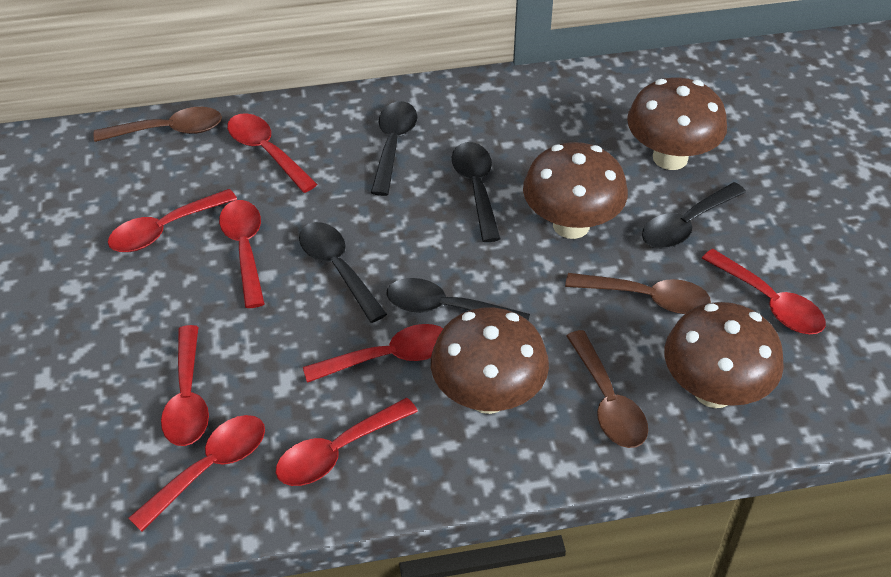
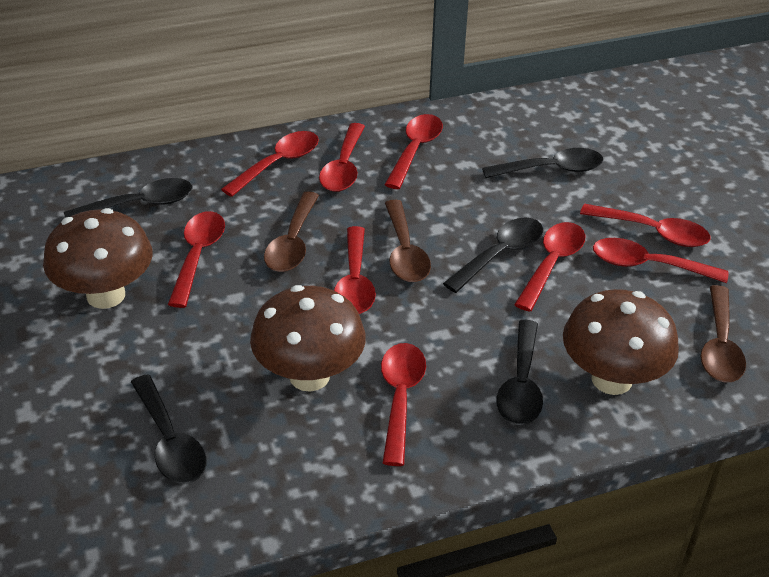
brown mushroom: 4 -> 3
red spoon: 8 -> 9

